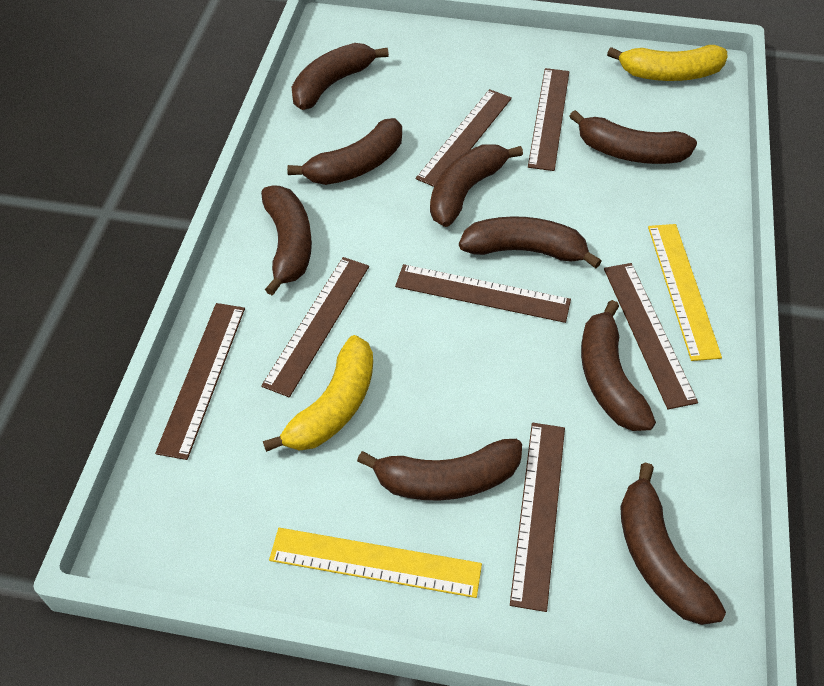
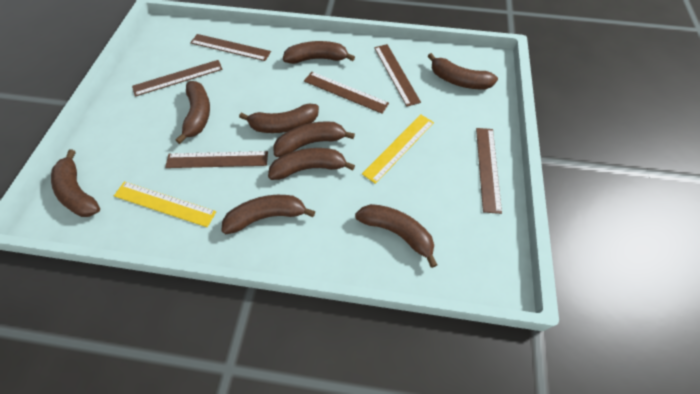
brown ruler: 7 -> 6
yellow banana: 2 -> 0

